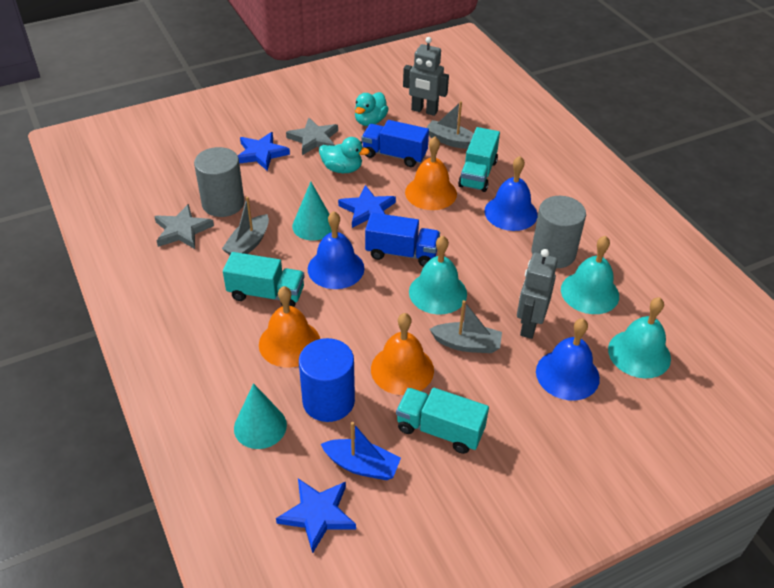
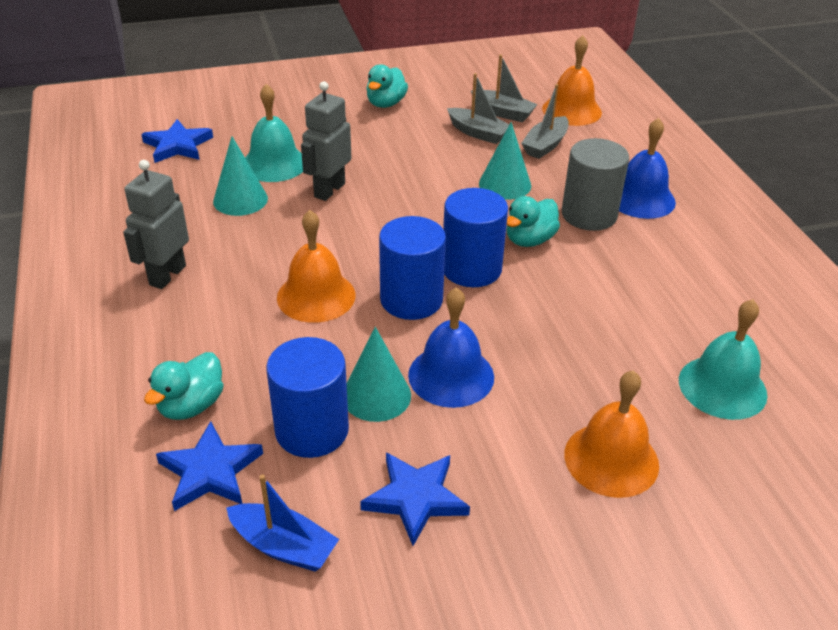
blue bell: 3 -> 2
blue cylinder: 1 -> 3
blue truck: 2 -> 0
grey cylinder: 2 -> 1
grey star: 2 -> 0
turquoise bell: 3 -> 2
turquoise cone: 2 -> 3
turquoise duck: 2 -> 3
turquoise truck: 3 -> 0

